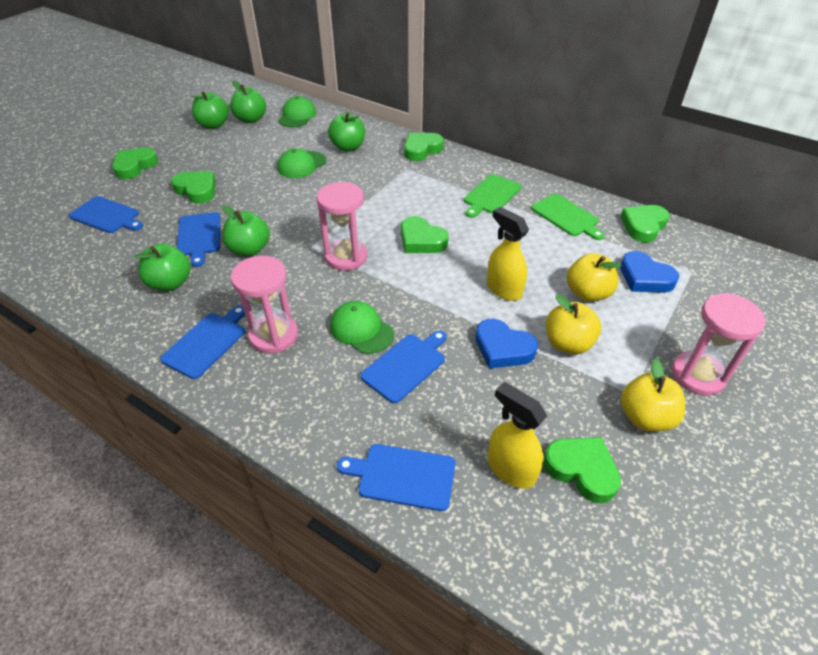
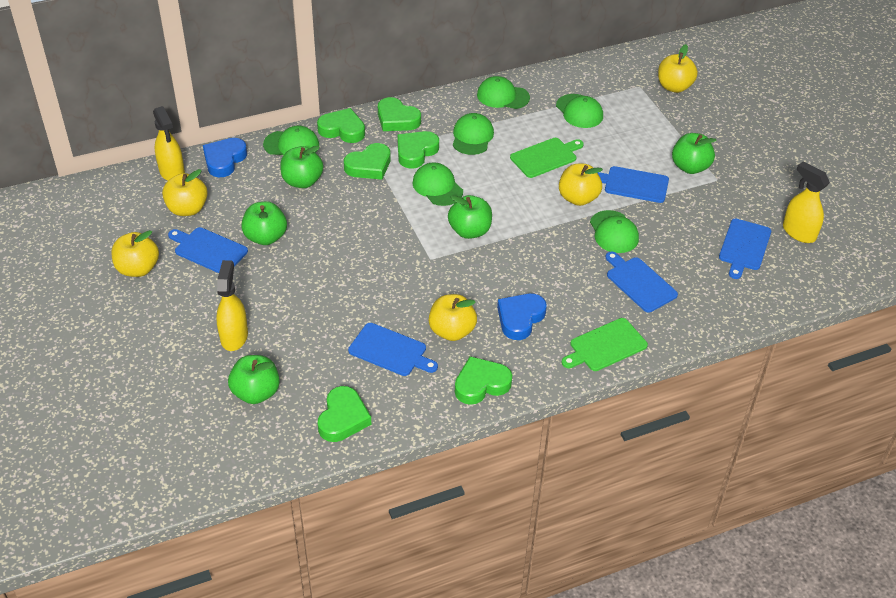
green cap: 3 -> 6
pink hourglass: 3 -> 0
yellow apple: 3 -> 5
yellow spray bottle: 2 -> 3

